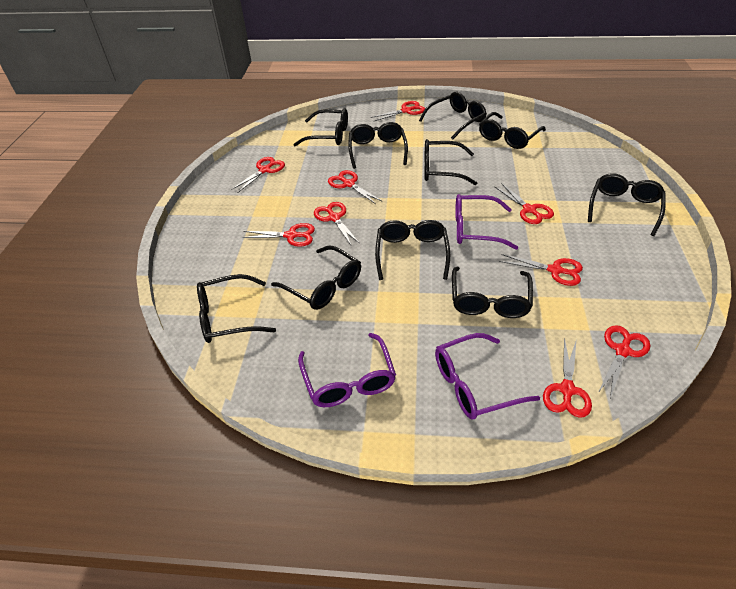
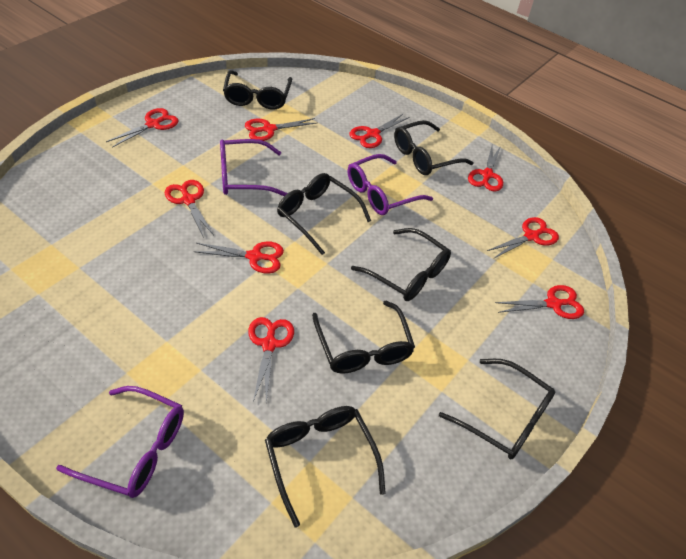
black glasses: 10 -> 7

